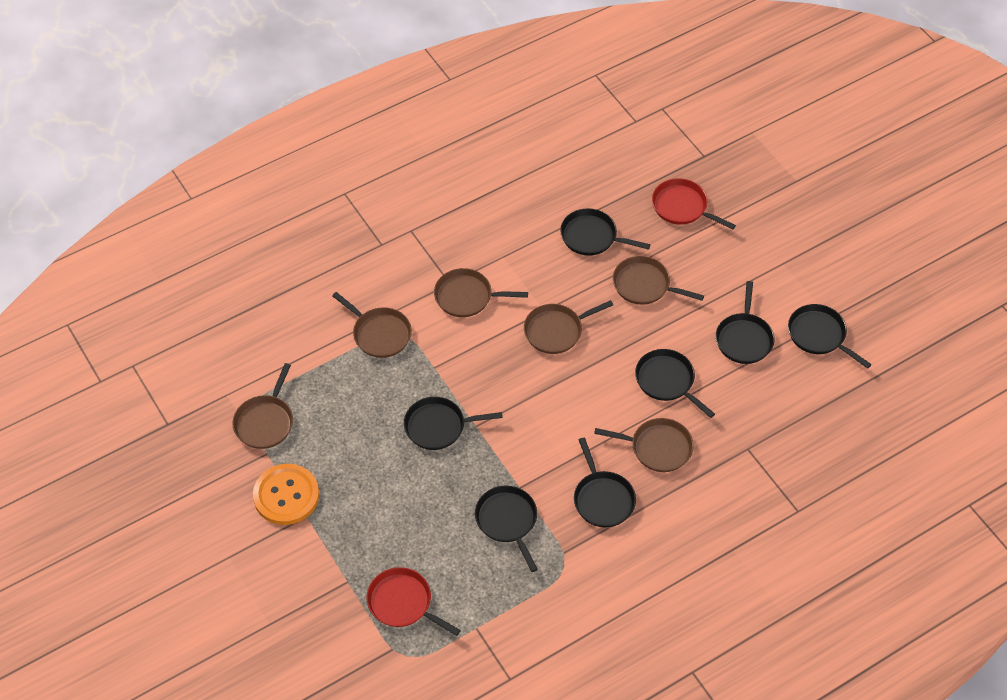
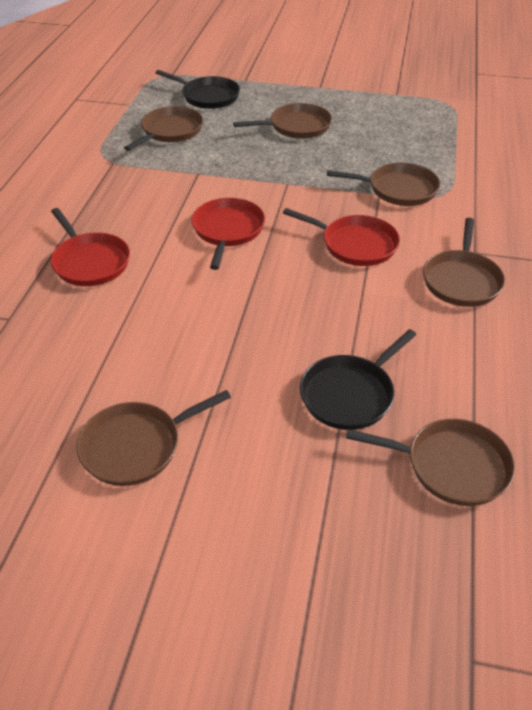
black pan: 7 -> 2
orange button: 1 -> 0
red pan: 2 -> 3

